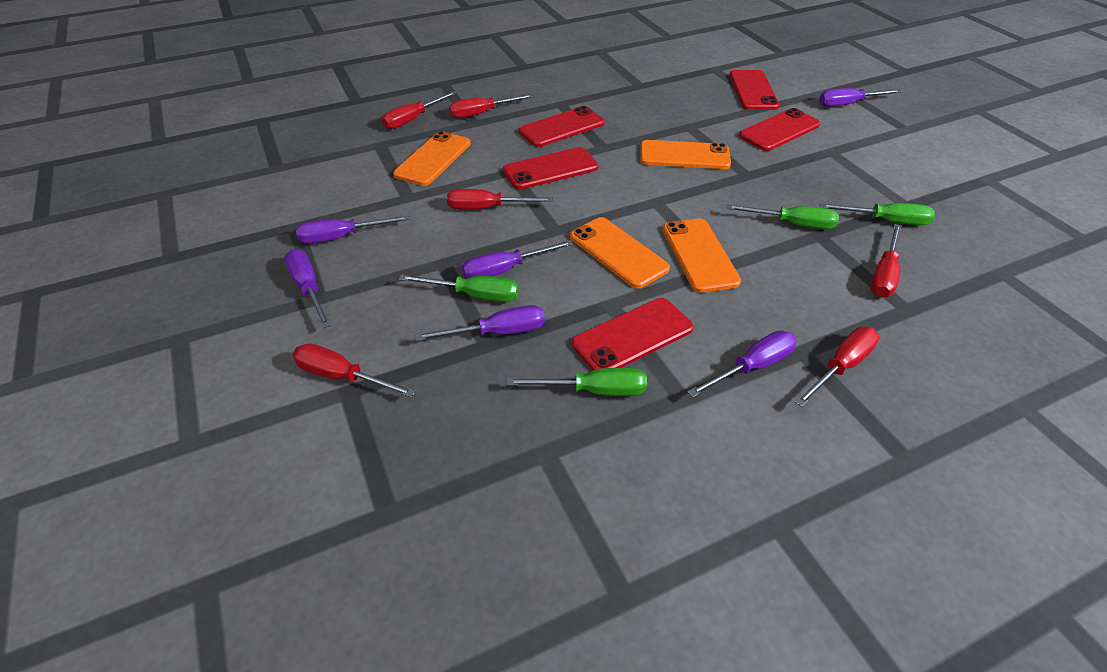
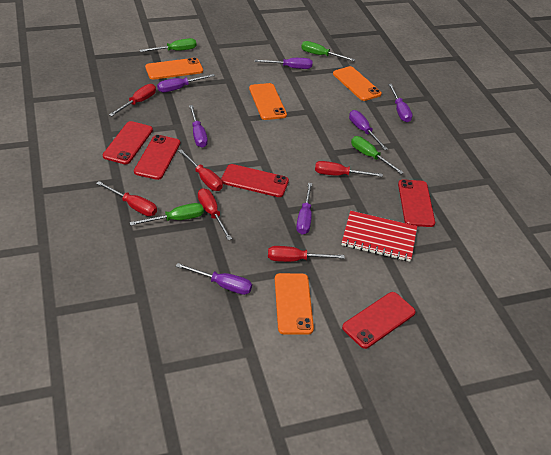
purple screwdriver: 6 -> 7
red notebook: 0 -> 1

